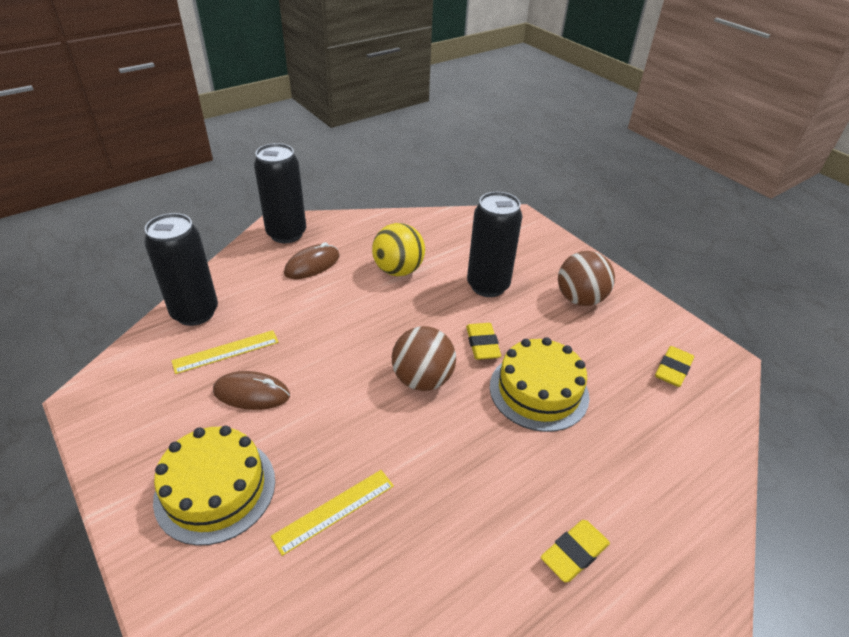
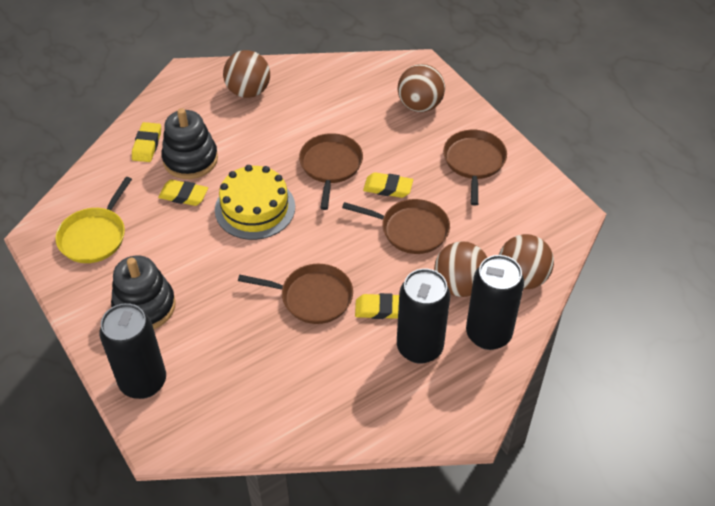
black stacking toy: 0 -> 2
brown ball: 2 -> 4
brown mouse: 2 -> 0
brown pan: 0 -> 4
yellow ball: 1 -> 0
yellow cake: 2 -> 1
yellow eraser: 3 -> 4
yellow pan: 0 -> 1
yellow ruler: 2 -> 0

